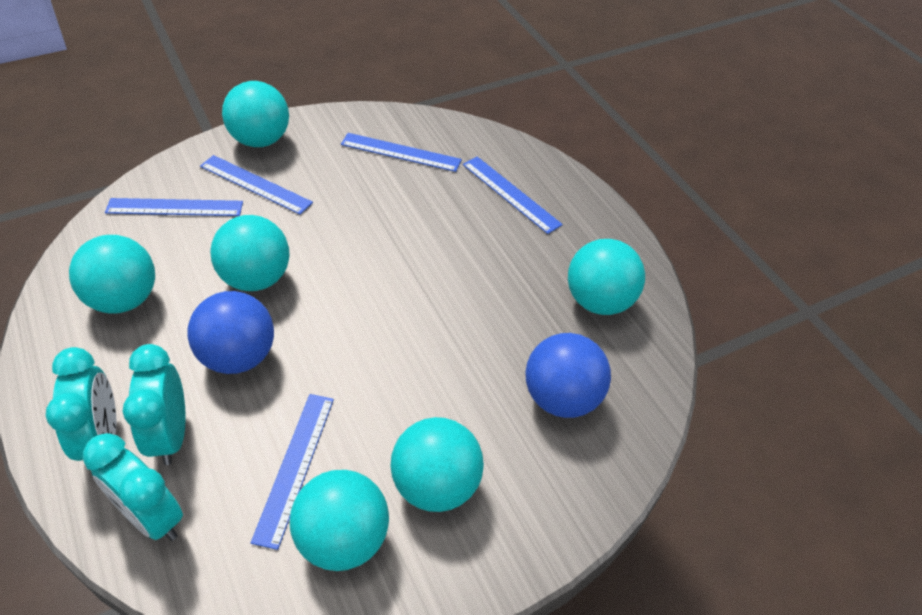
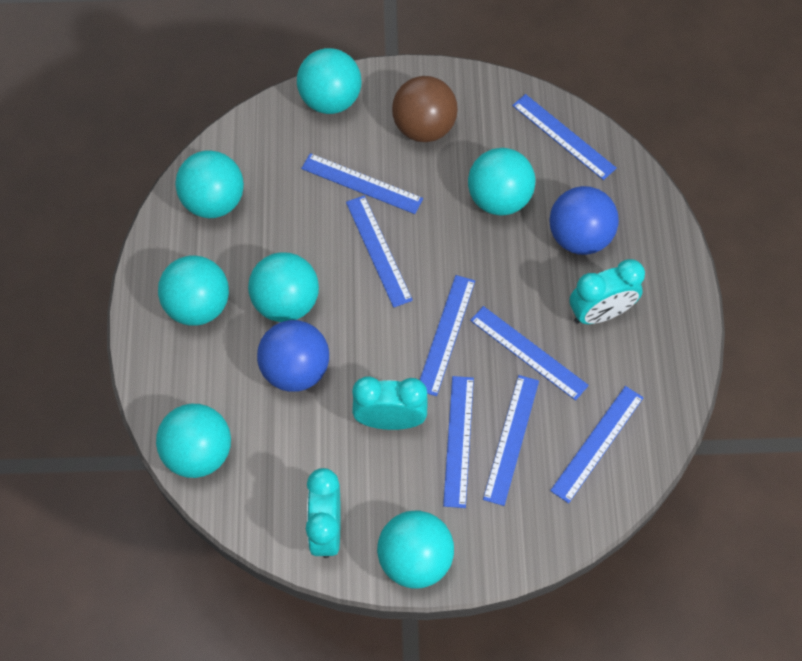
blue ruler: 5 -> 8
brown ball: 0 -> 1
turquoise ball: 6 -> 7

